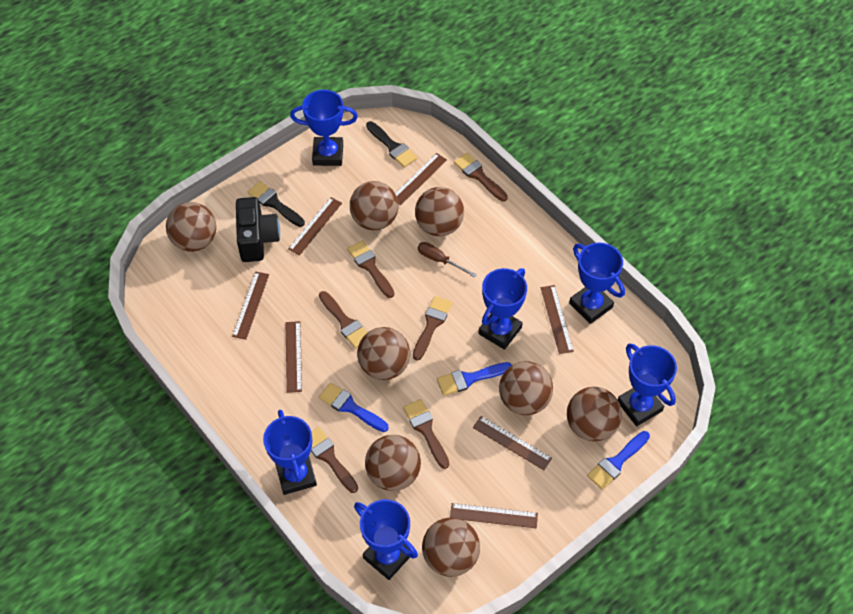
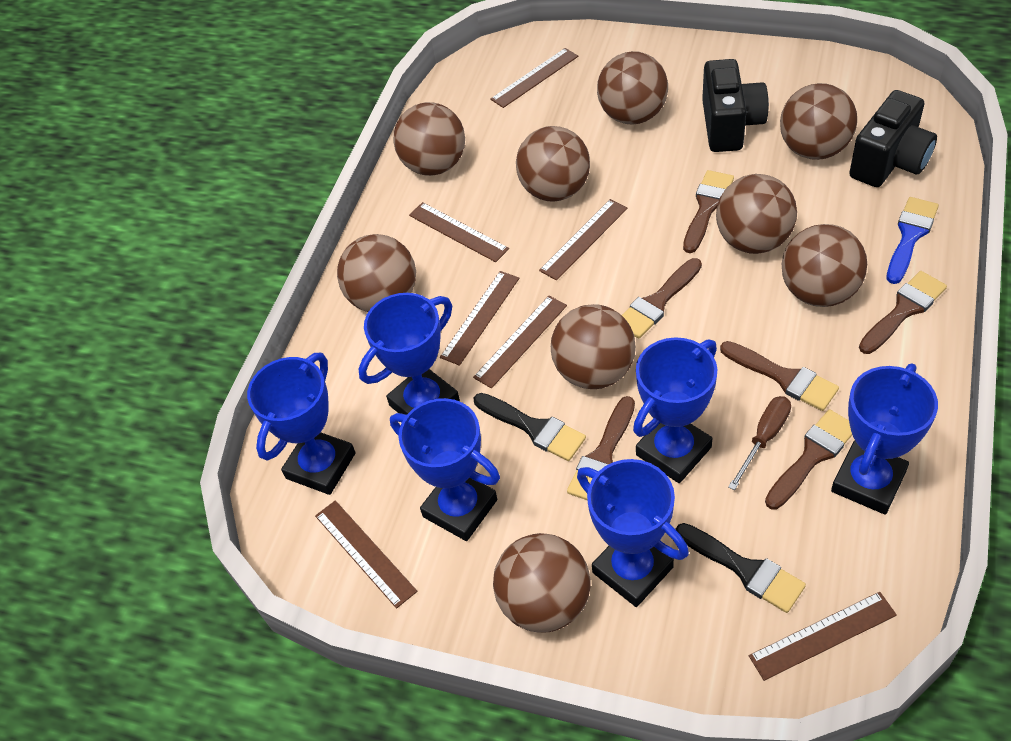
black camera: 1 -> 2
blue brush: 3 -> 1
brown ball: 8 -> 9

